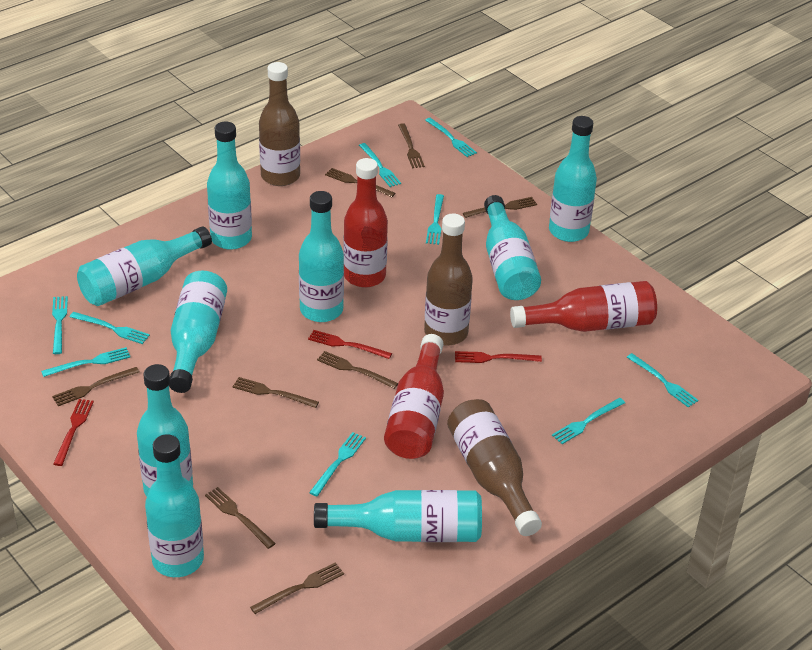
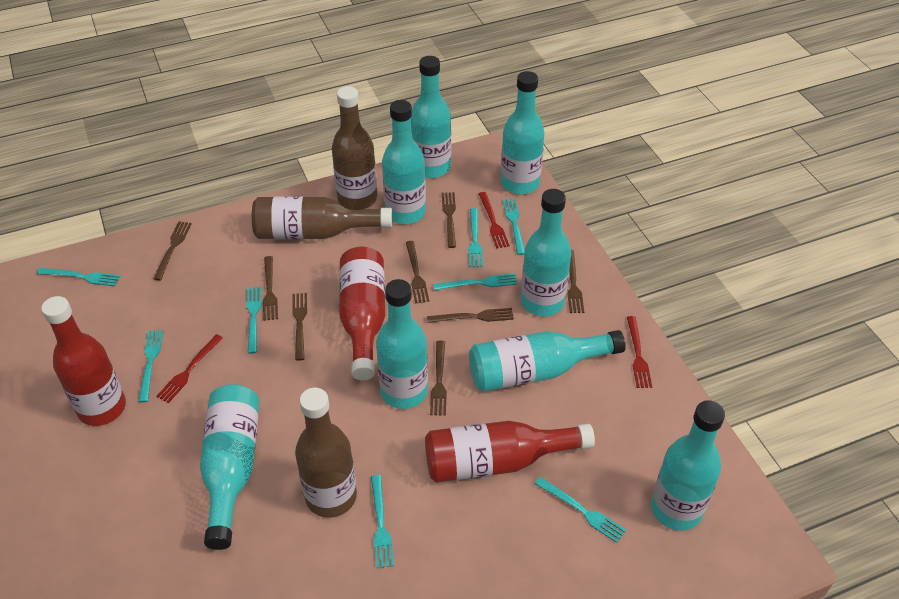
turquoise bottle: 9 -> 8
turquoise fork: 9 -> 8

